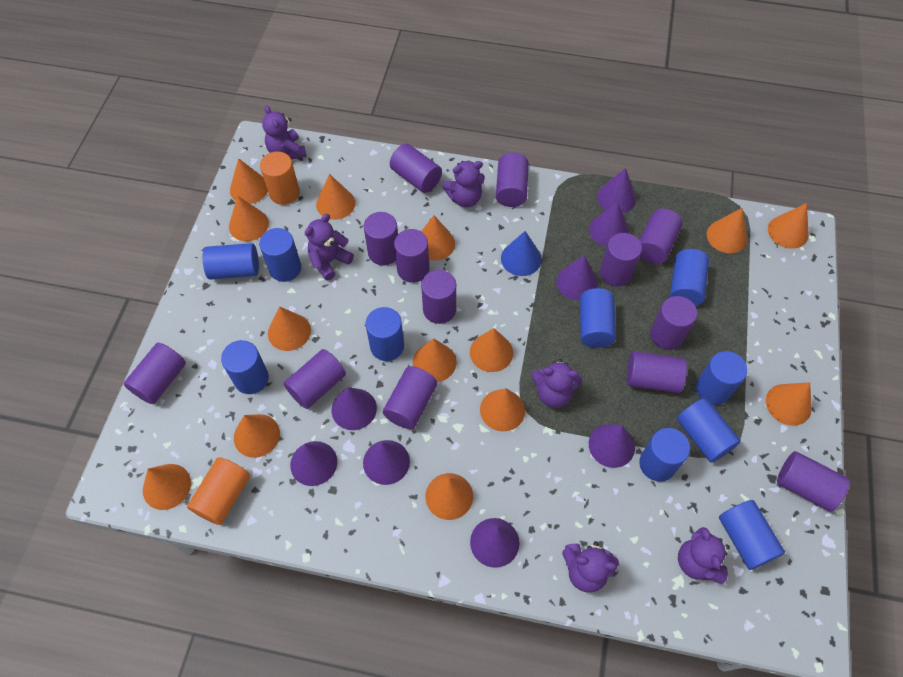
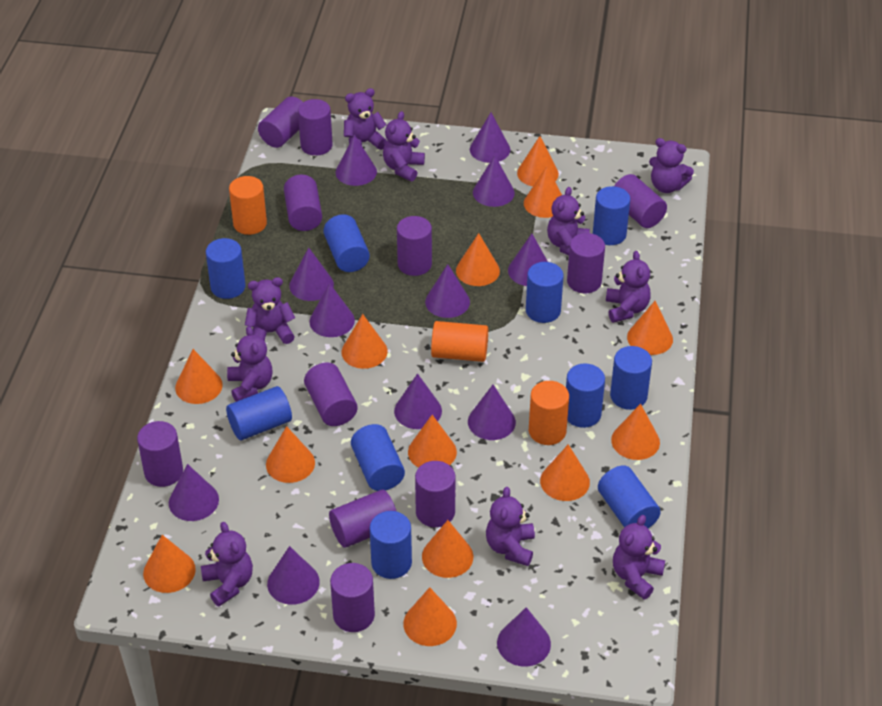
blue cone: 1 -> 0
orange cone: 14 -> 13
orange cylinder: 2 -> 3
purple cone: 8 -> 12
purple cylinder: 13 -> 11
purple teddy bear: 6 -> 10

